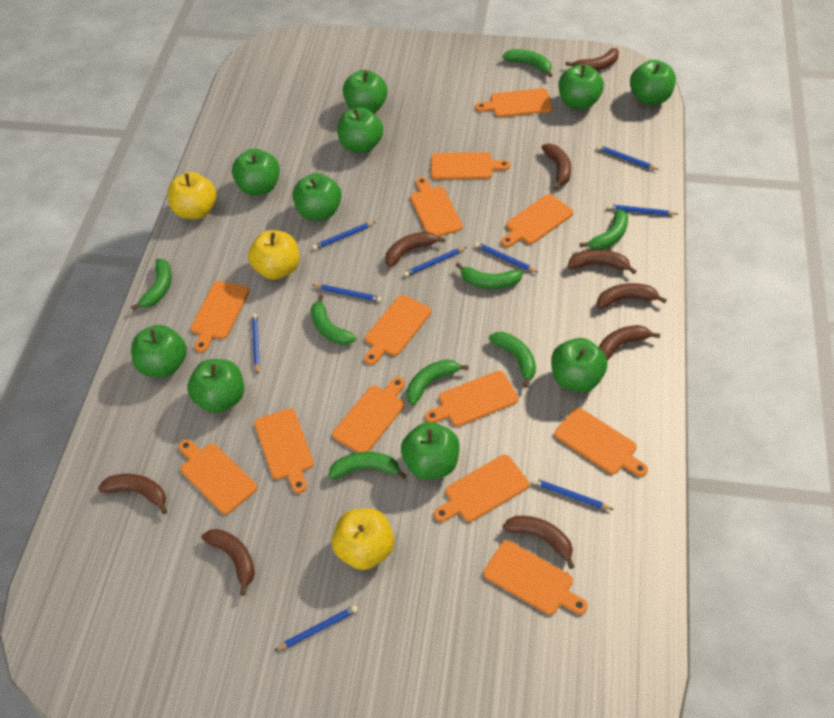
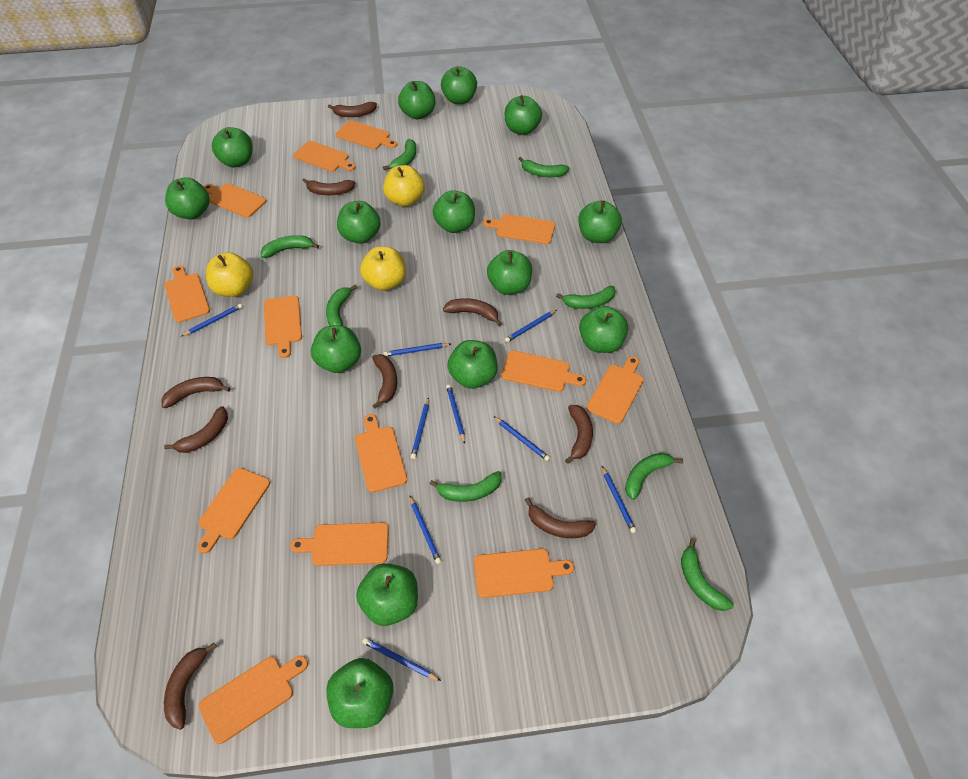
green apple: 10 -> 14

